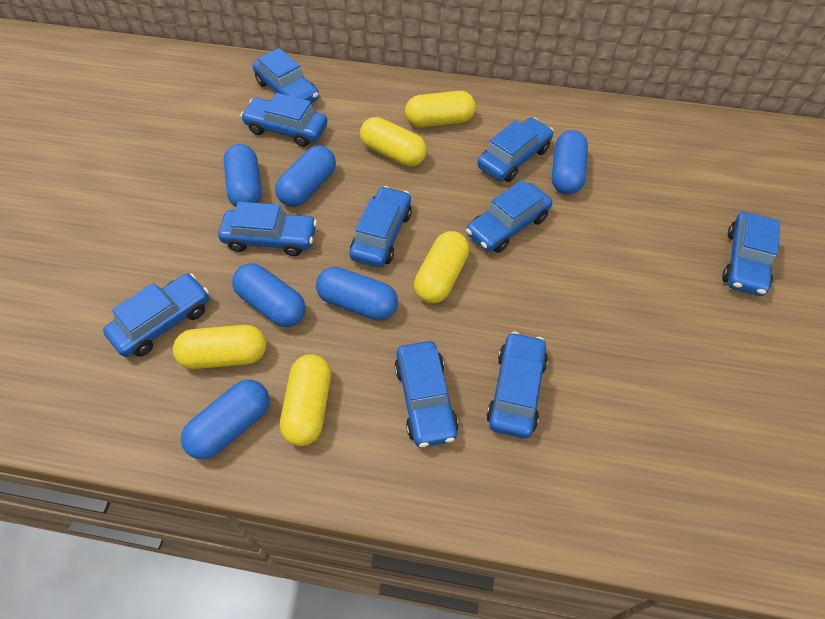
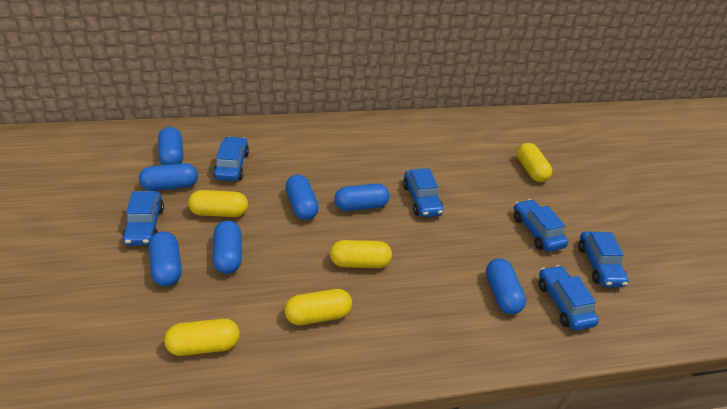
blue capsule: 6 -> 7
blue car: 10 -> 6

